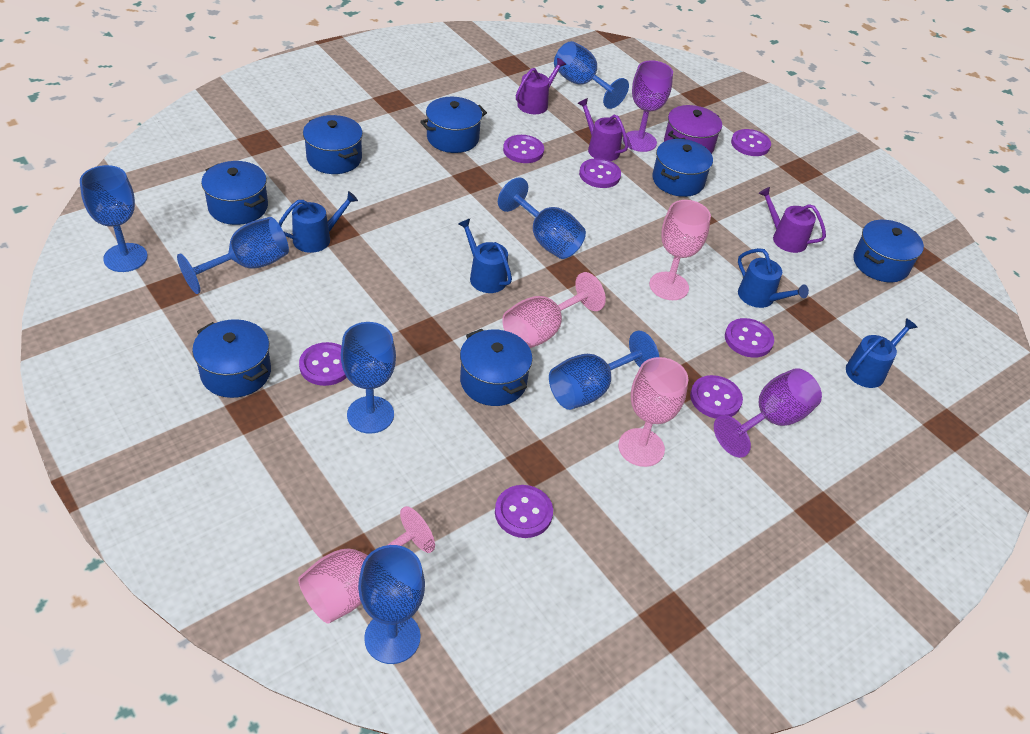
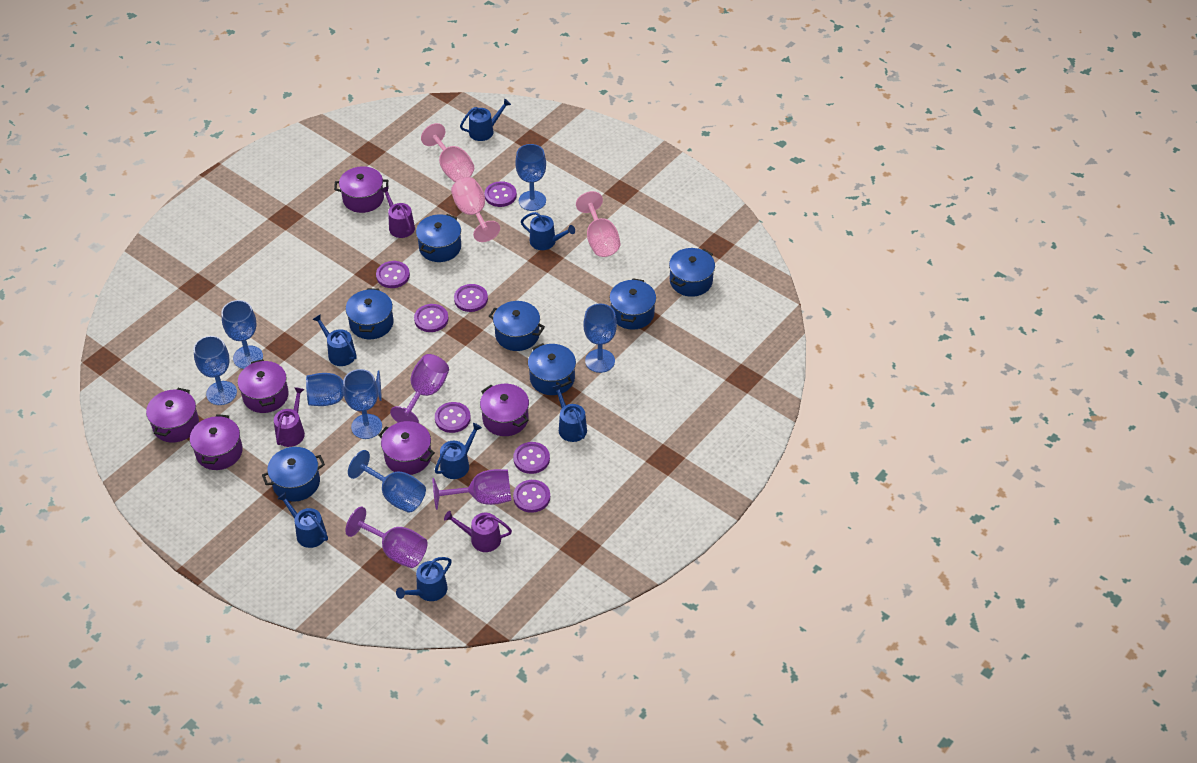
blue watering can: 4 -> 7
pink goblet: 4 -> 3
purple goblet: 2 -> 3
purple pot: 1 -> 6

